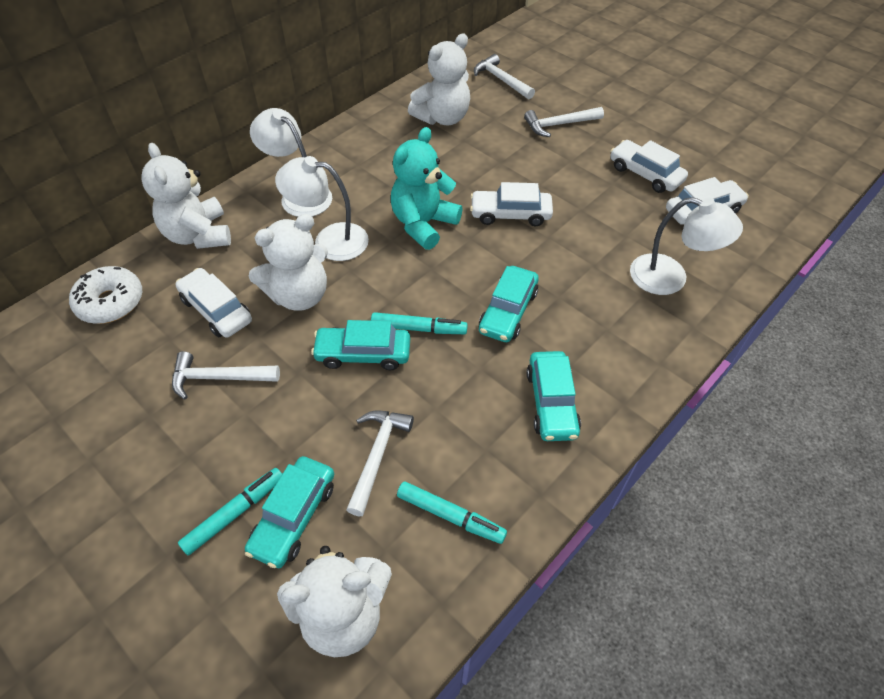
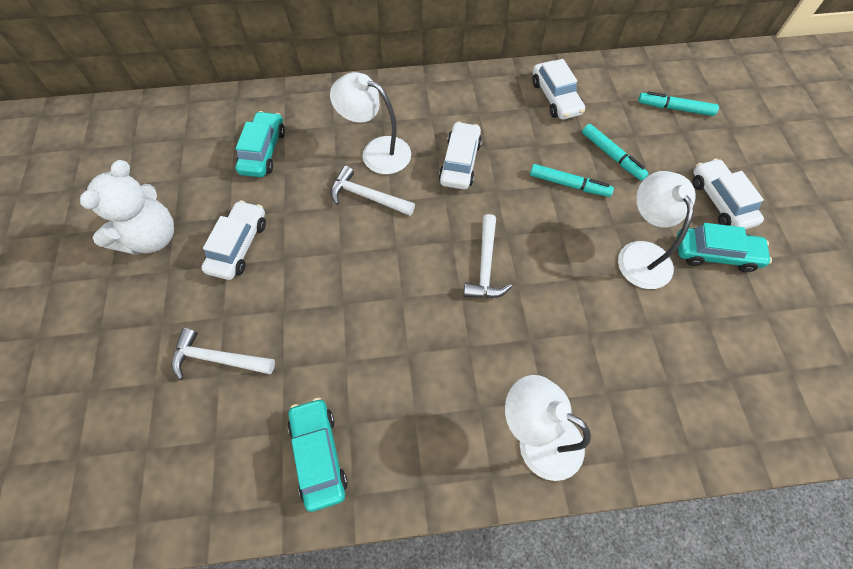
turquoise car: 4 -> 3
turquoise teddy bear: 1 -> 0
white donut: 1 -> 0
white hammer: 4 -> 3
white teddy bear: 4 -> 1

